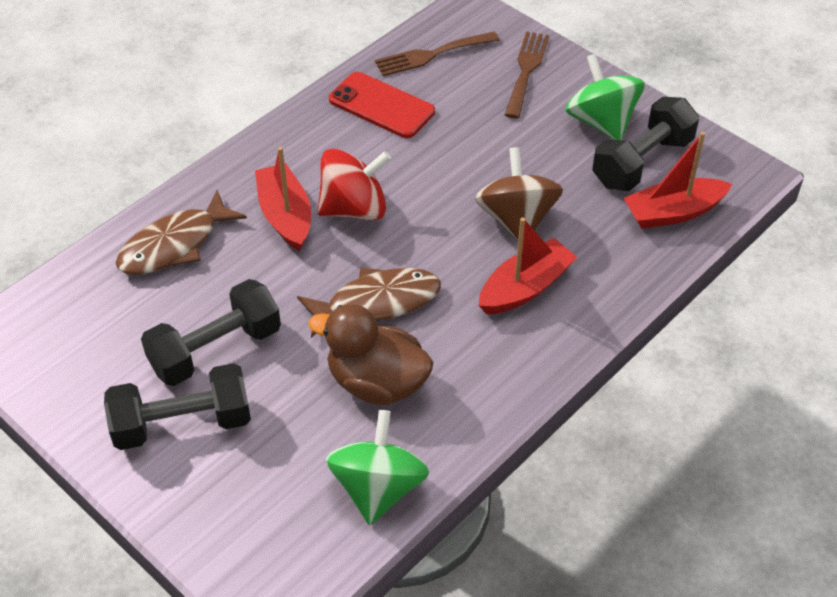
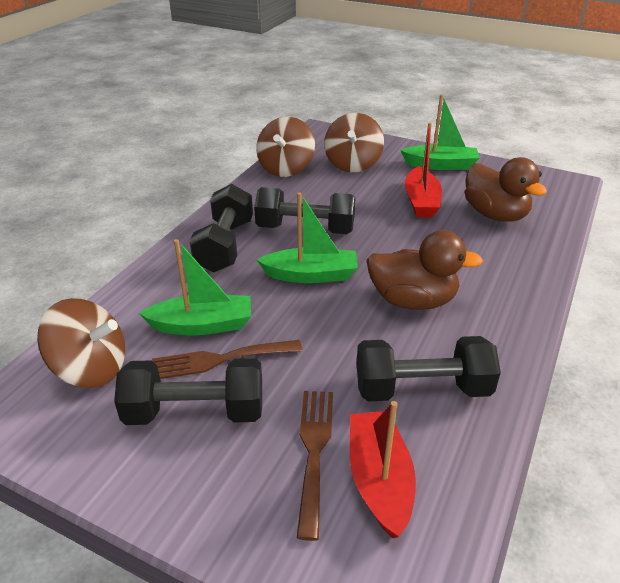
black dumbbell: 3 -> 4
brown duck: 1 -> 2
brown fish: 2 -> 0
brown spinning top: 1 -> 3
green boat: 0 -> 3
green spinning top: 2 -> 0
red boat: 3 -> 2
red phone: 1 -> 0
red spinning top: 1 -> 0

